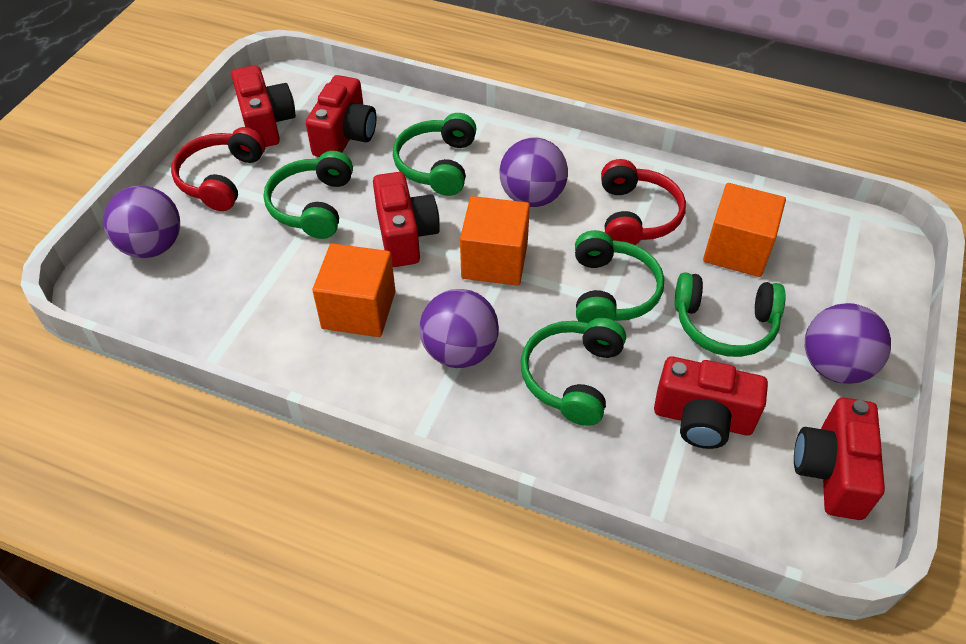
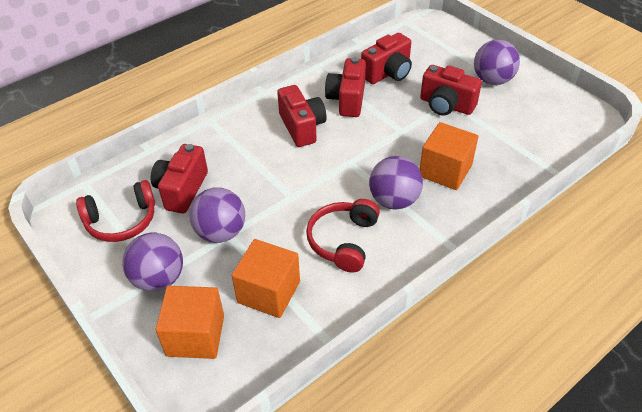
green headphones: 5 -> 0

